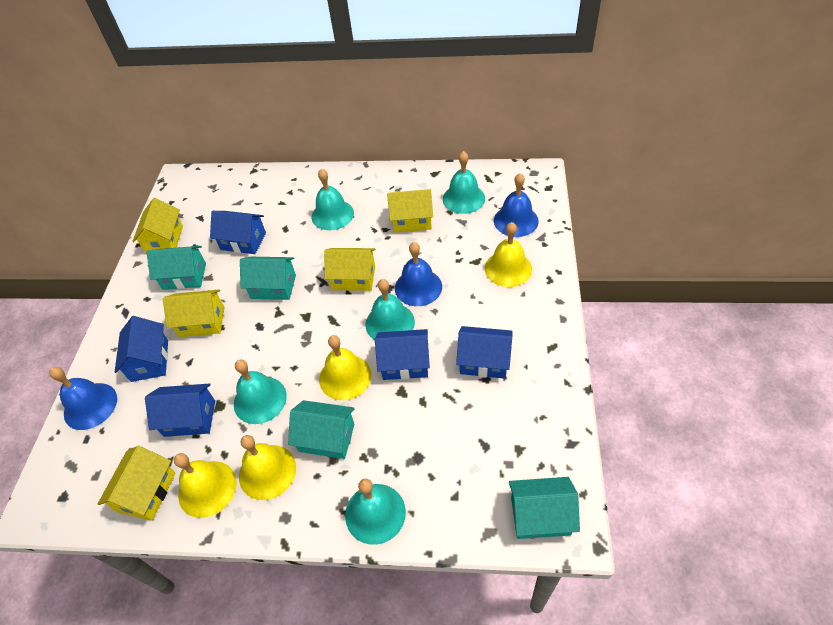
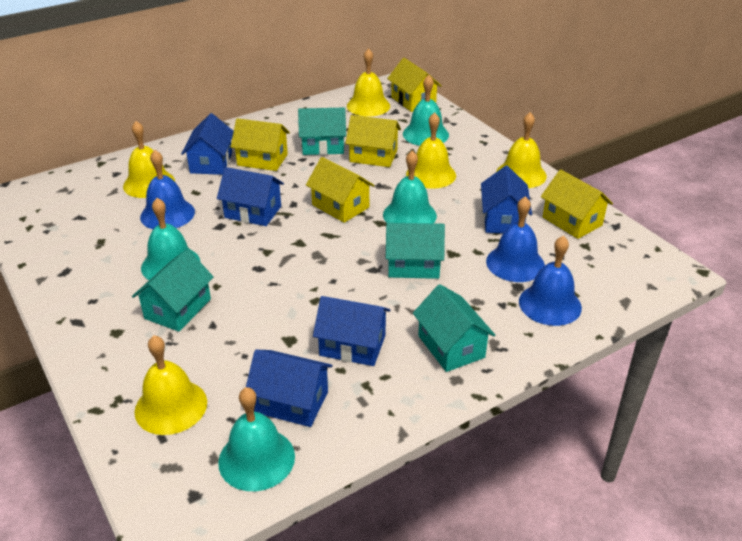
turquoise bell: 5 -> 4
yellow bell: 4 -> 5

